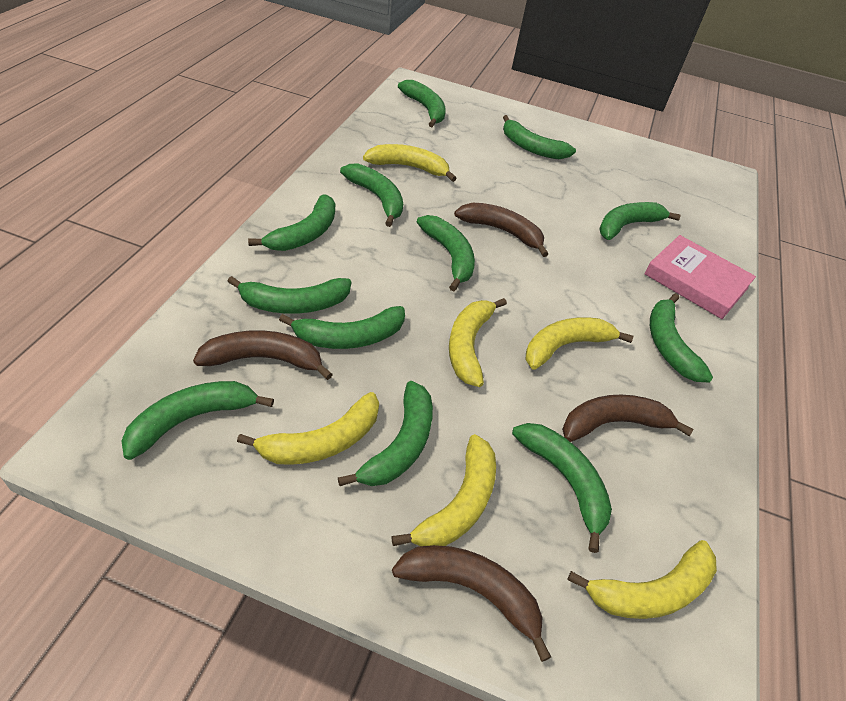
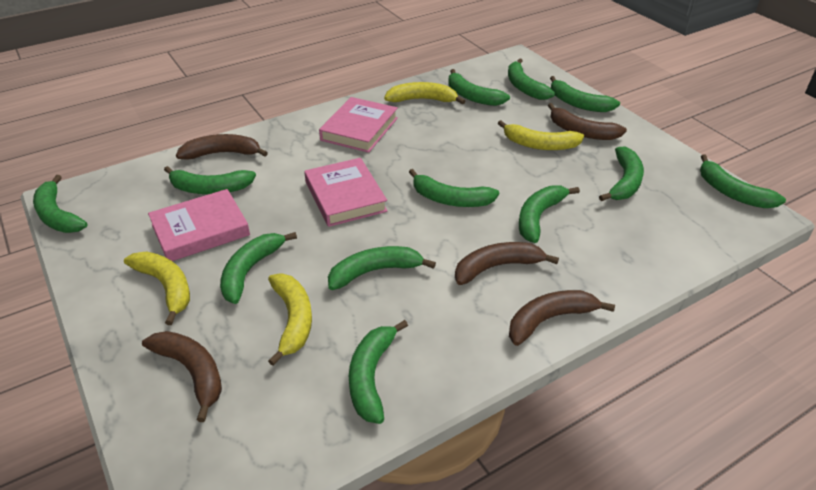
brown banana: 4 -> 5
pink book: 1 -> 3
yellow banana: 6 -> 4

